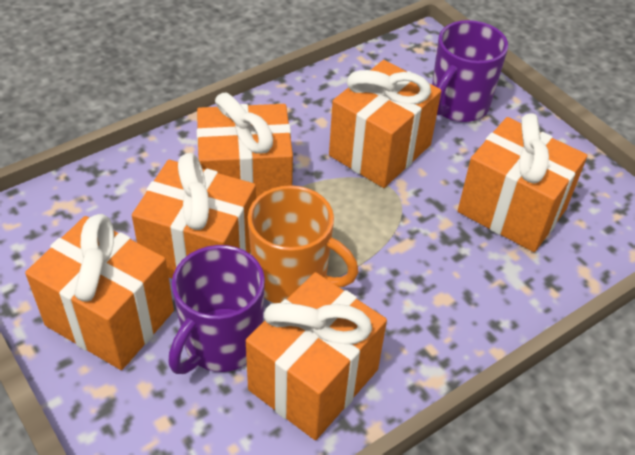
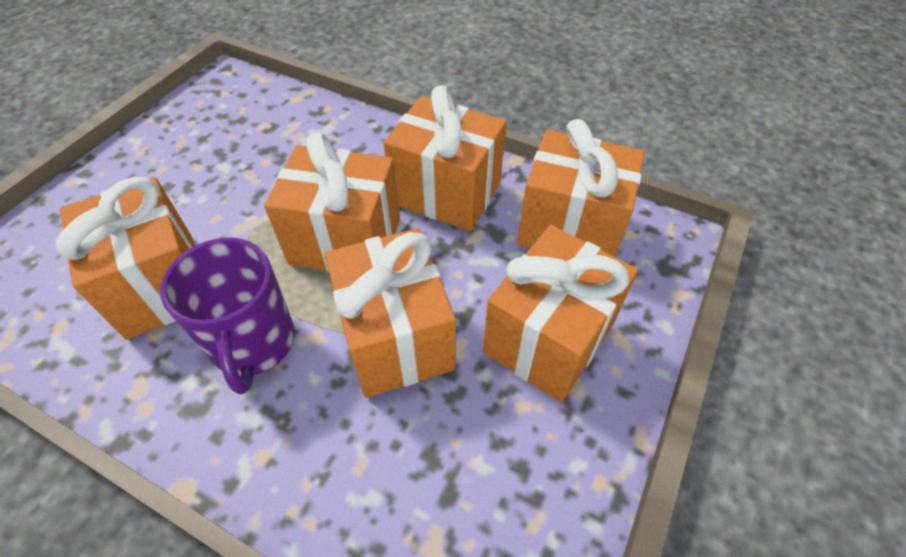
orange mug: 1 -> 0
purple mug: 2 -> 1

